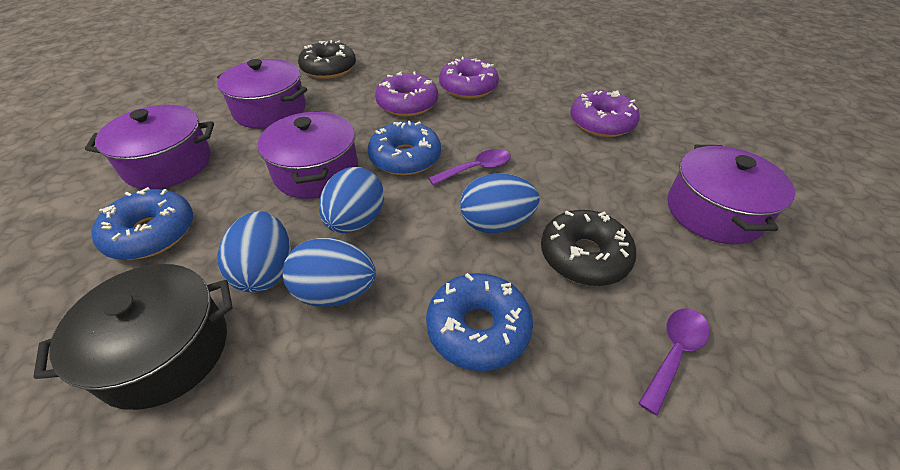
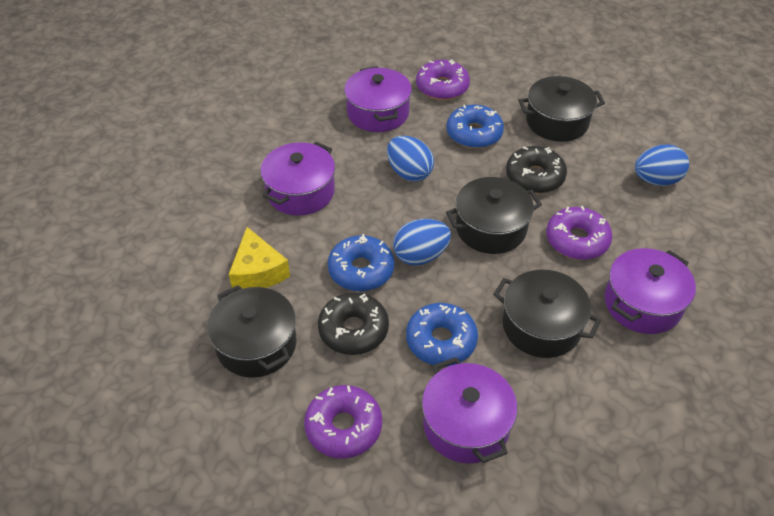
black pot: 1 -> 4
blue egg: 4 -> 3
purple spoon: 2 -> 0
yellow cheese: 0 -> 1

